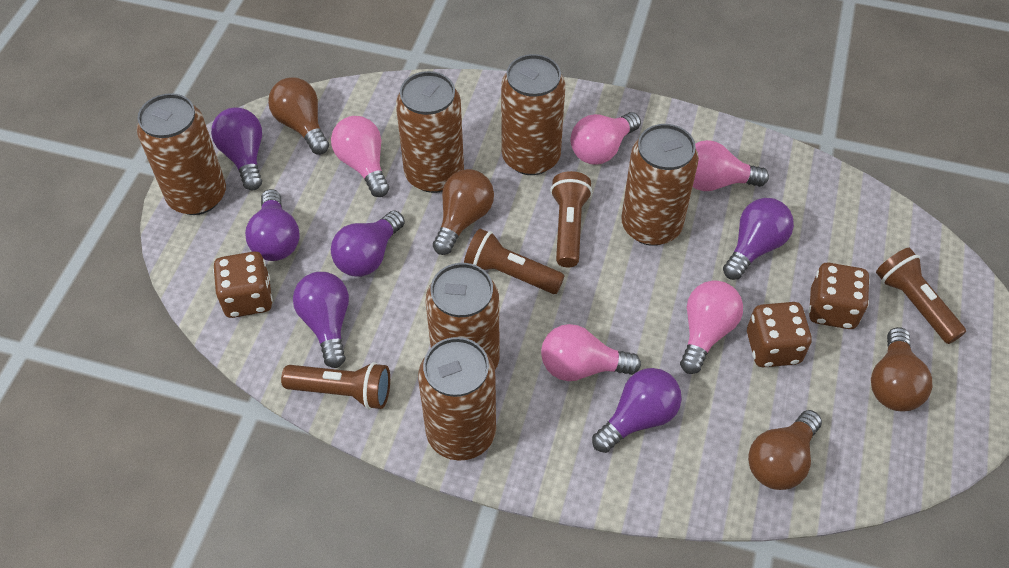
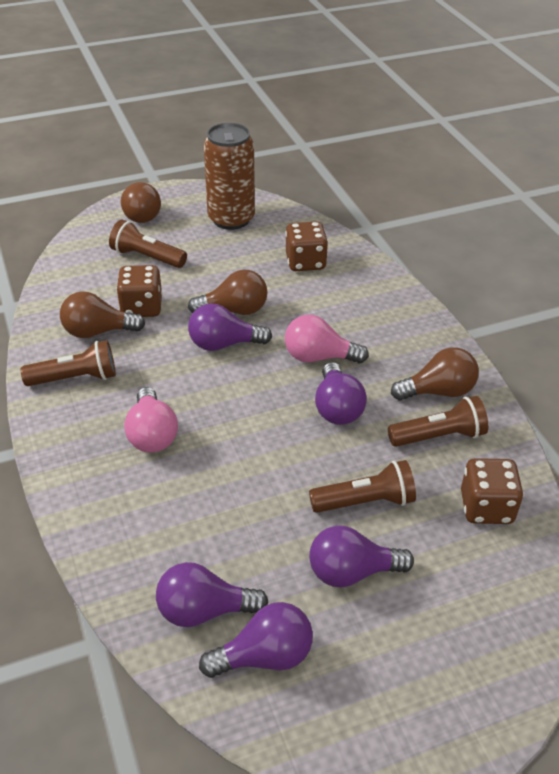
brown can: 6 -> 1
pink light bulb: 5 -> 2
purple light bulb: 6 -> 5

